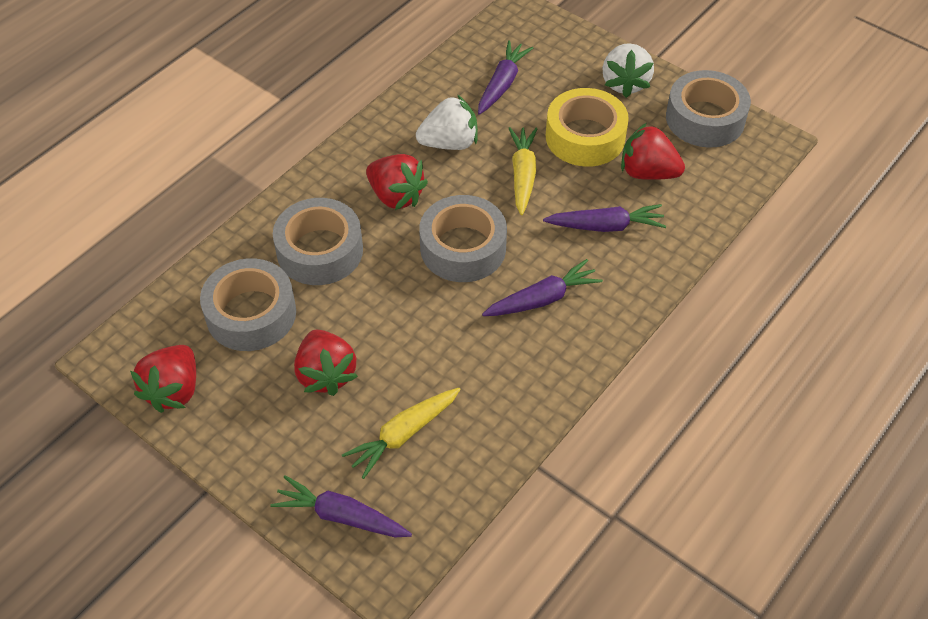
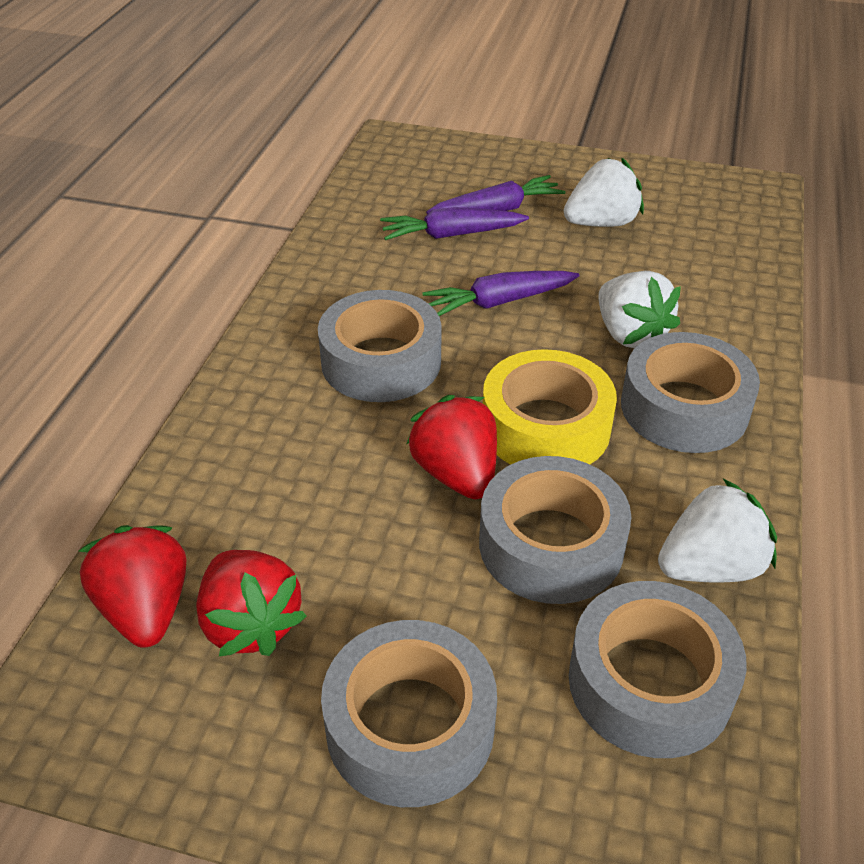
grey tape: 4 -> 5
purple carrot: 4 -> 3
red strawberry: 4 -> 3
white strawberry: 2 -> 3
yellow carrot: 2 -> 0

